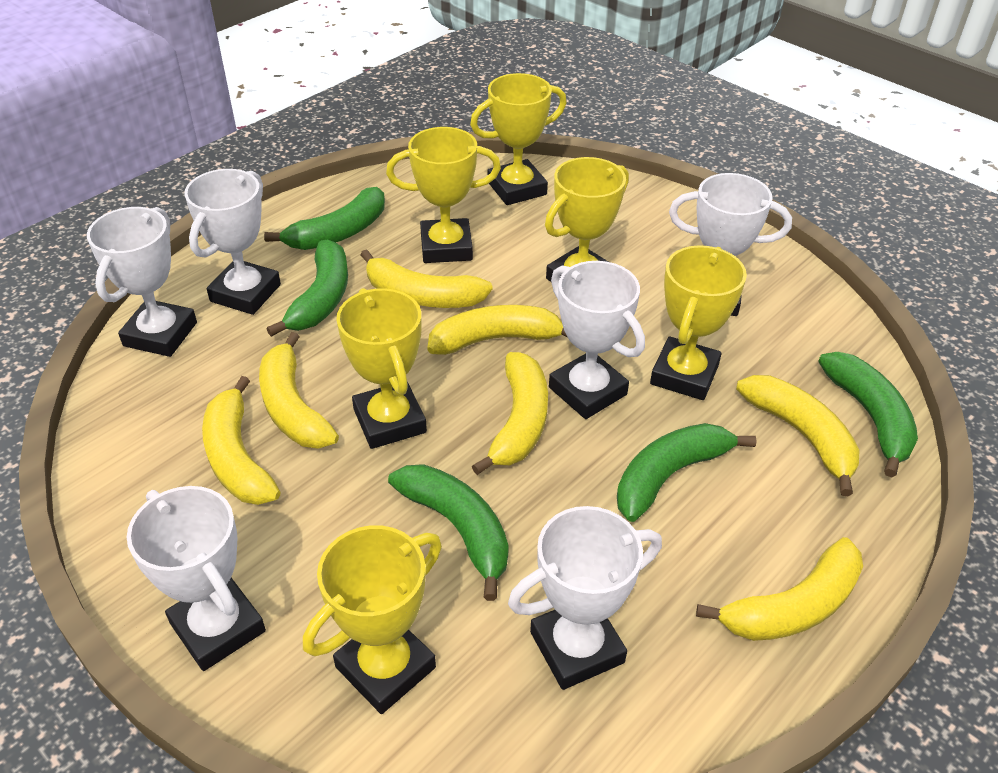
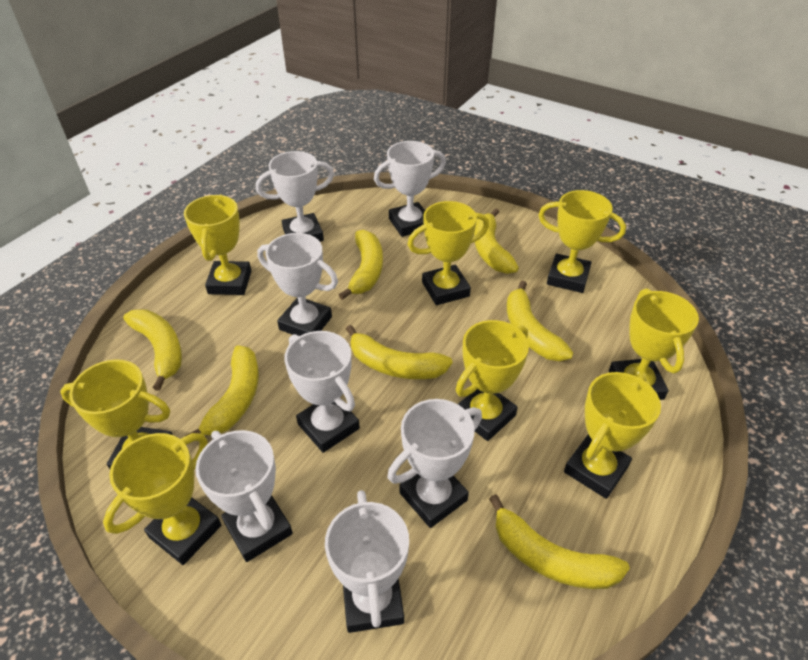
green banana: 5 -> 0
white trophy: 6 -> 7
yellow trophy: 6 -> 8

